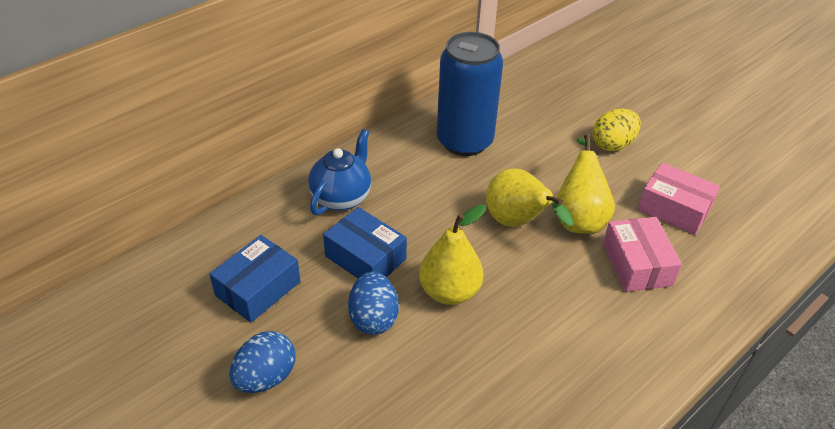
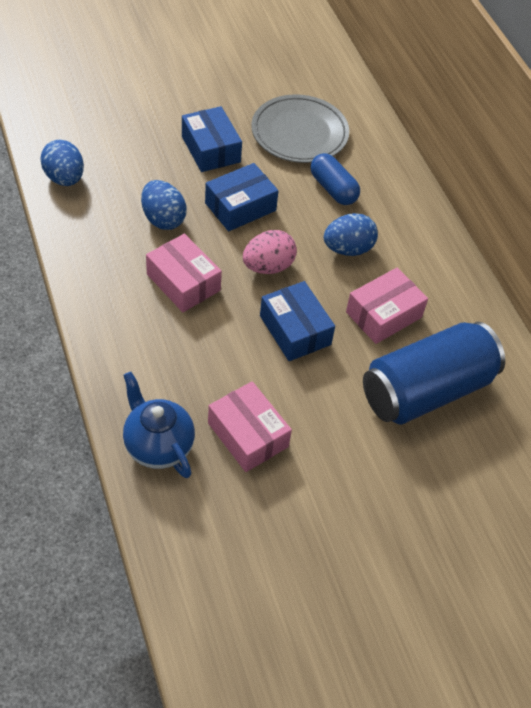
blue box: 2 -> 3
blue capsule: 0 -> 1
blue egg: 2 -> 3
grey plate: 0 -> 1
pink box: 2 -> 3
pink egg: 0 -> 1
yellow egg: 1 -> 0
yellow pear: 3 -> 0

